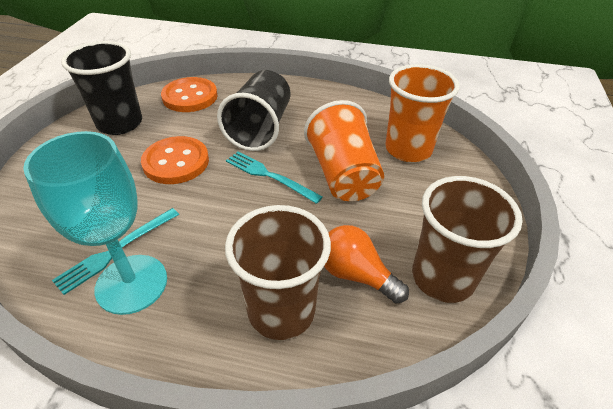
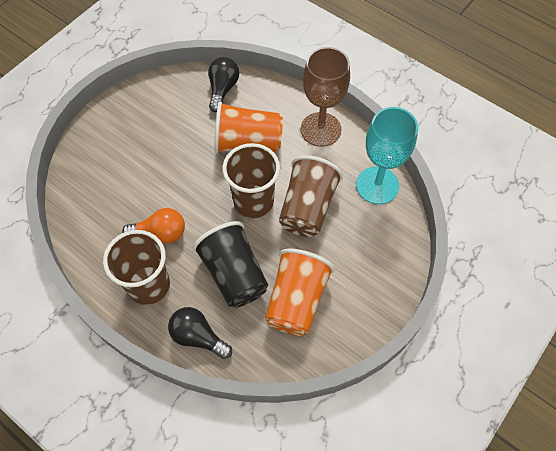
black cup: 2 -> 1
black light bulb: 0 -> 2
brown cup: 2 -> 3
brown goblet: 0 -> 1
orange button: 2 -> 0
turquoise fork: 2 -> 0

